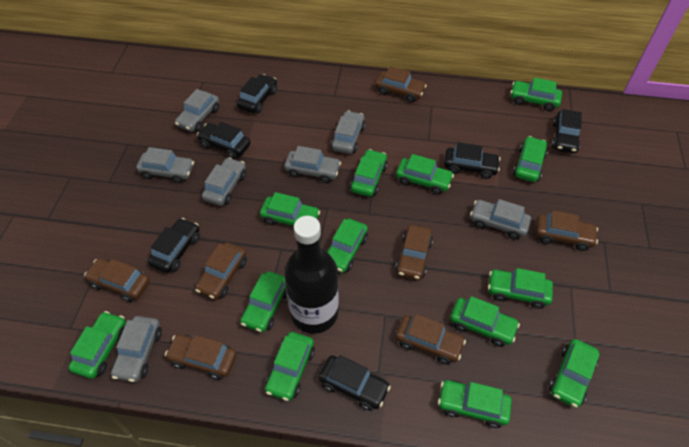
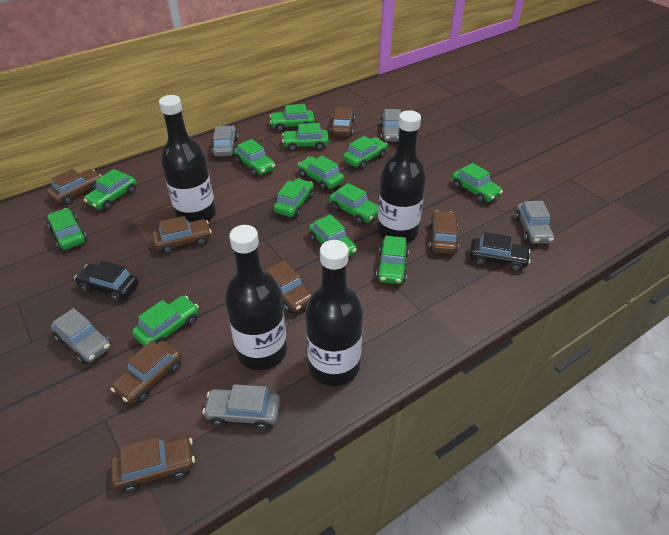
black bottle: 1 -> 4
black car: 6 -> 2
grey car: 7 -> 5

